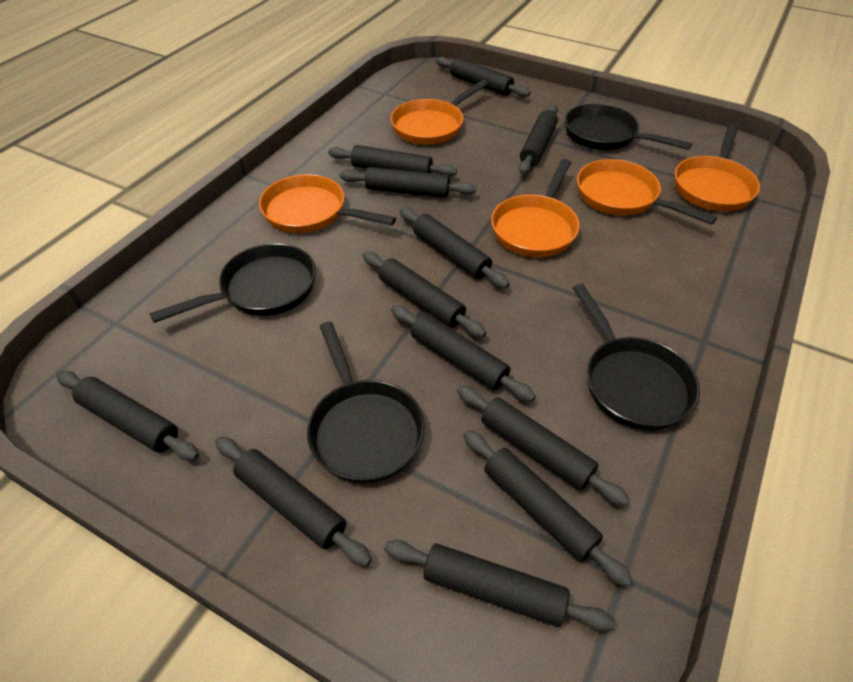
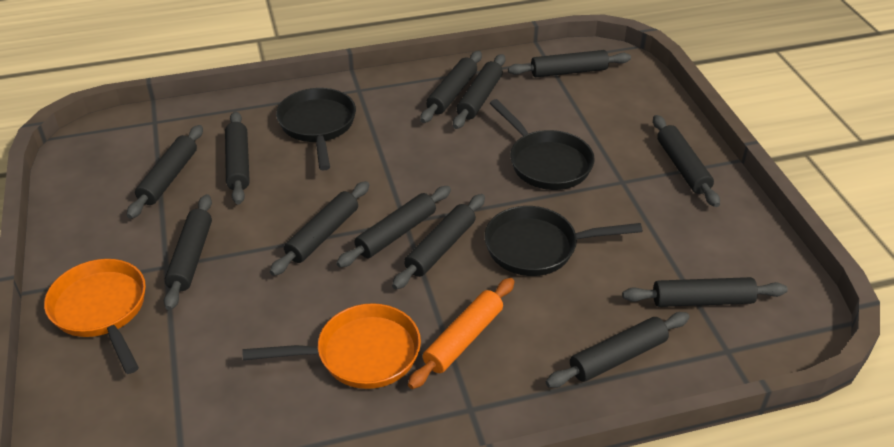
black pan: 4 -> 3
orange pan: 5 -> 2
orange rolling pin: 0 -> 1

